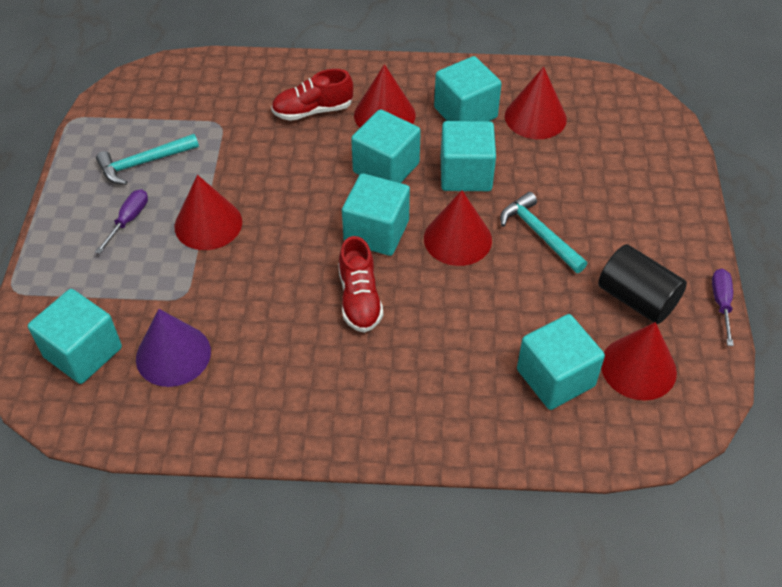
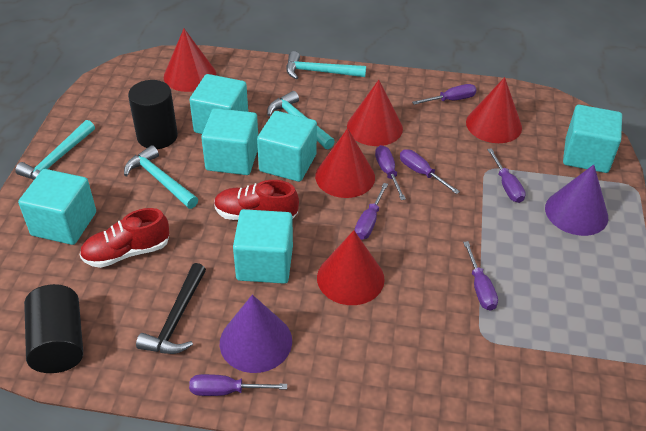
black cylinder: 1 -> 2
black hammer: 0 -> 1
purple cone: 1 -> 2
purple screwdriver: 2 -> 7
turquoise hammer: 2 -> 4

